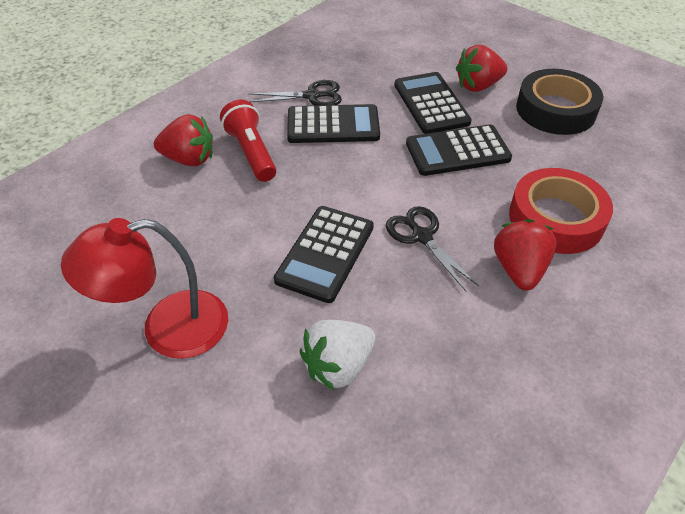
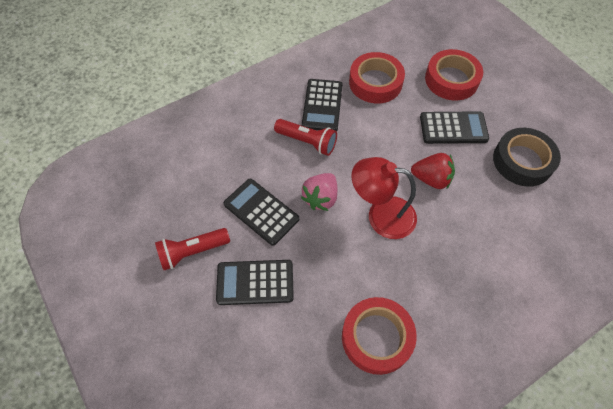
black scissors: 2 -> 0
pink strawberry: 0 -> 1
red flashlight: 1 -> 2
red strawberry: 3 -> 1
red tape: 1 -> 3
white strawberry: 1 -> 0

